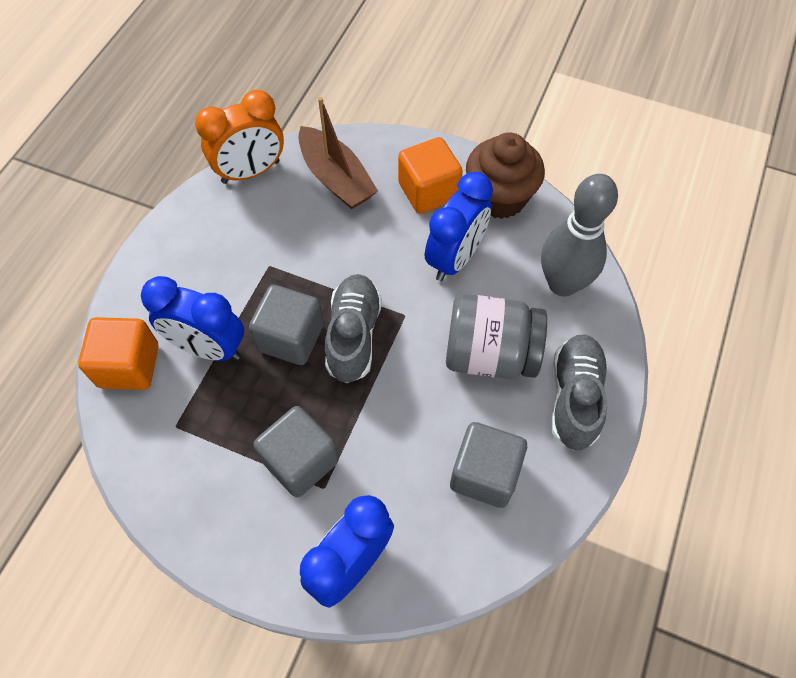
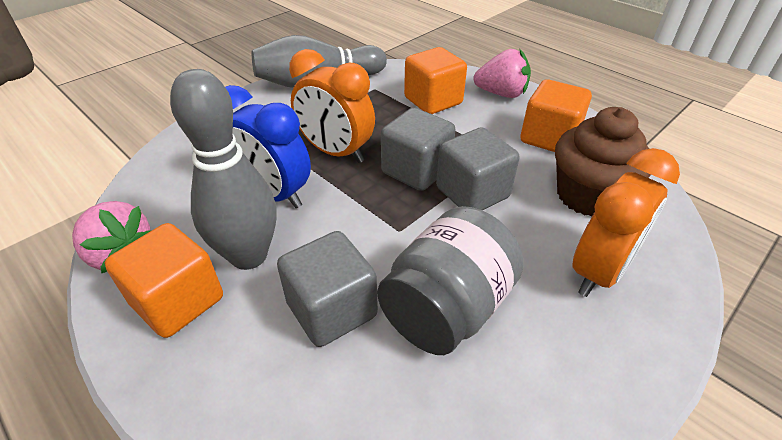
blue clock: 3 -> 1
brown boat: 1 -> 0
grey bowling pin: 1 -> 2
grey shoe: 2 -> 0
orange clock: 1 -> 2
orange cube: 2 -> 3
pink strawberry: 0 -> 2

